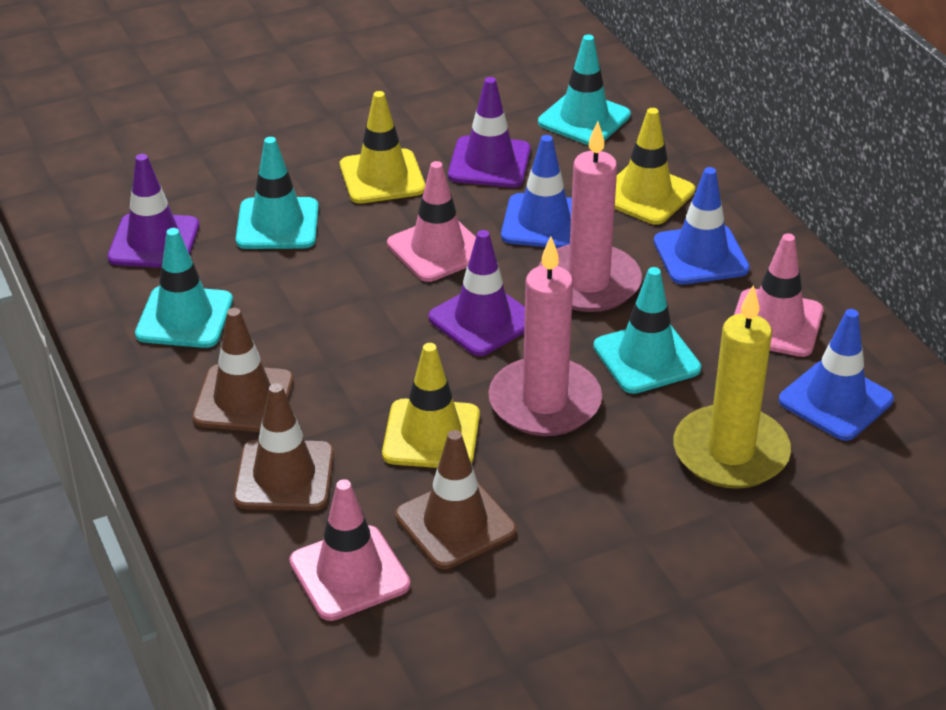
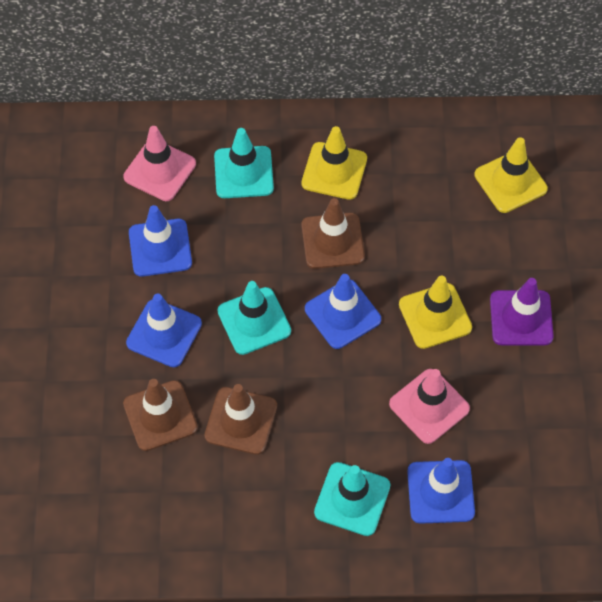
blue traffic cone: 3 -> 4
pink candle: 2 -> 0
pink traffic cone: 3 -> 2
purple traffic cone: 3 -> 1
turquoise traffic cone: 4 -> 3
yellow candle: 1 -> 0

